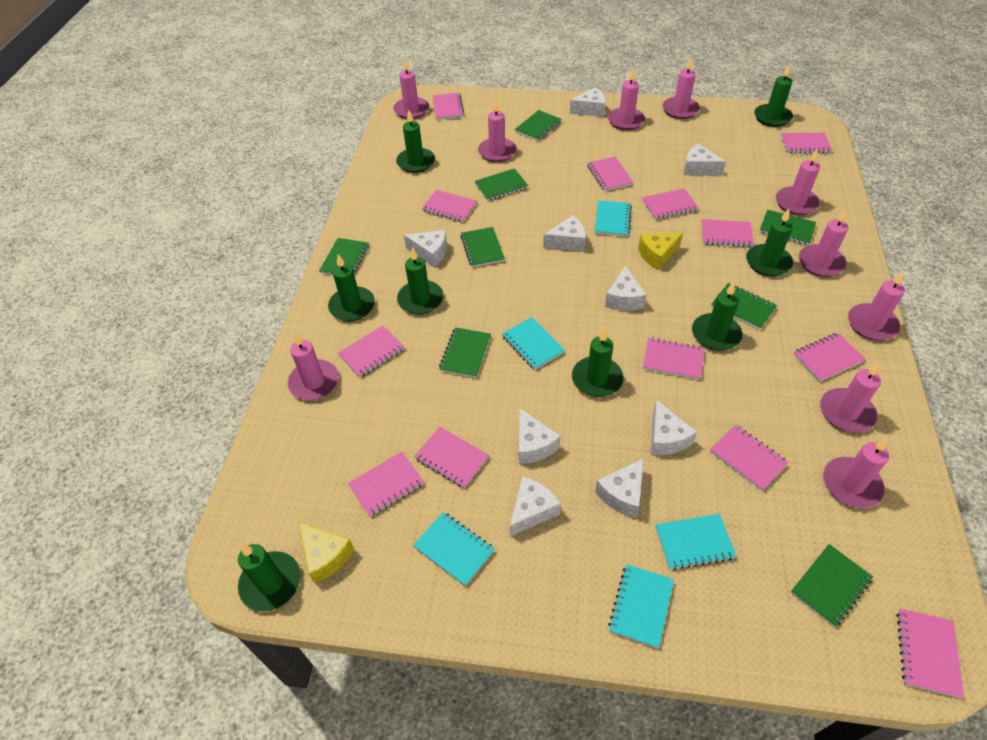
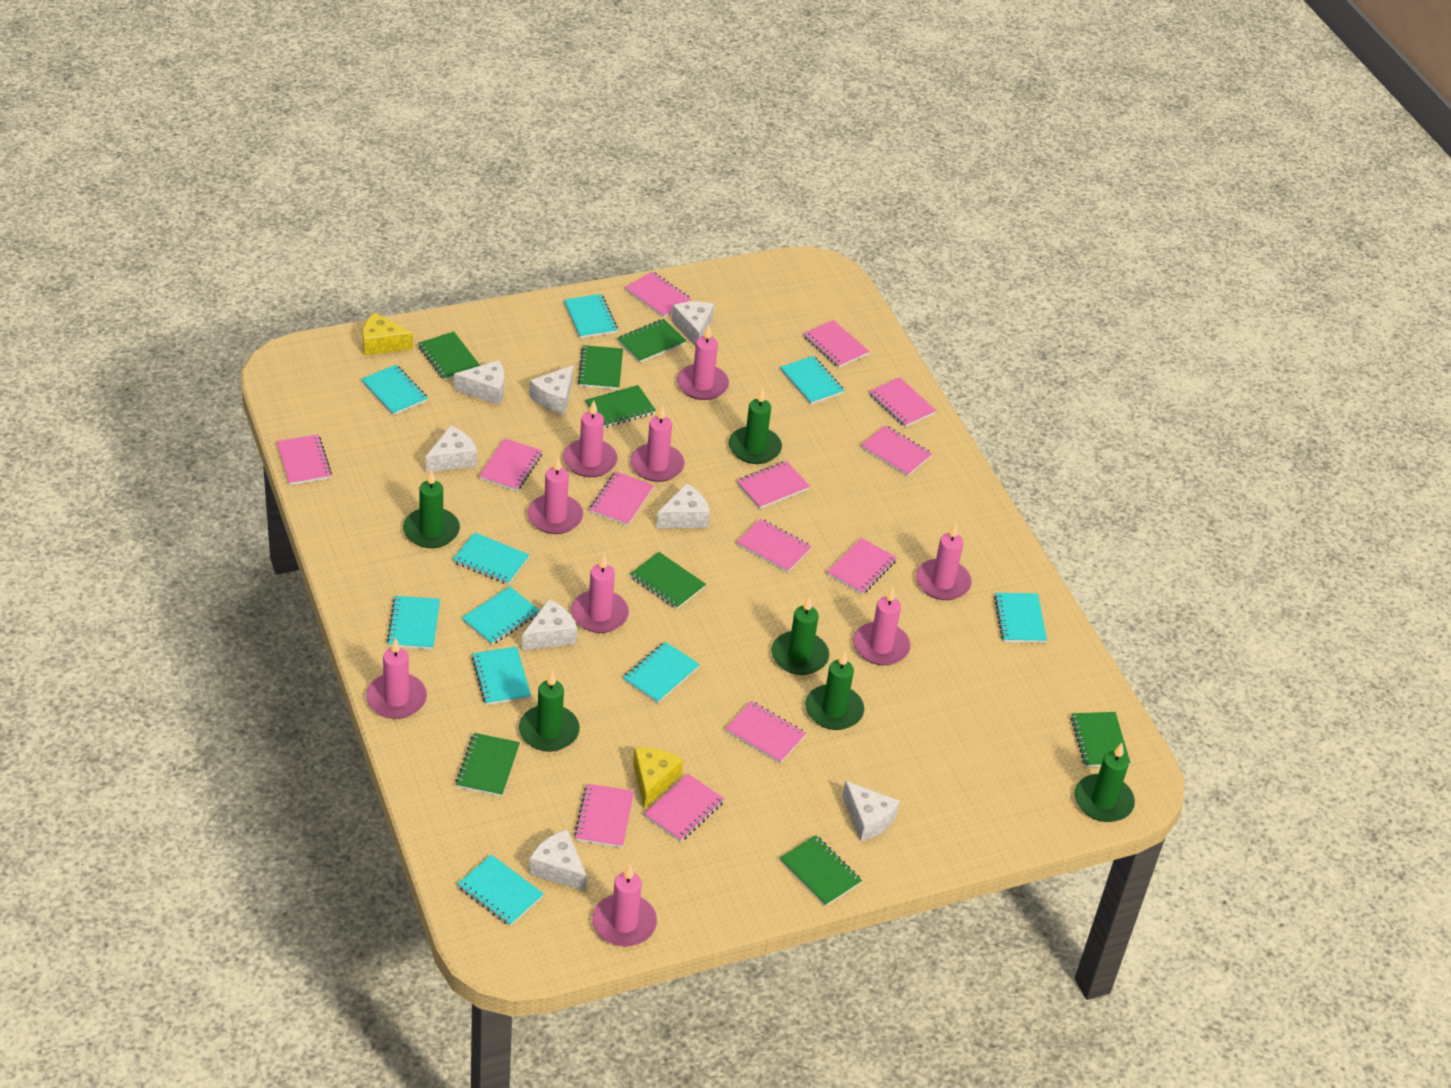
green candle: 8 -> 6
pink candle: 10 -> 9
turquoise notebook: 5 -> 10
white cheese: 9 -> 8

